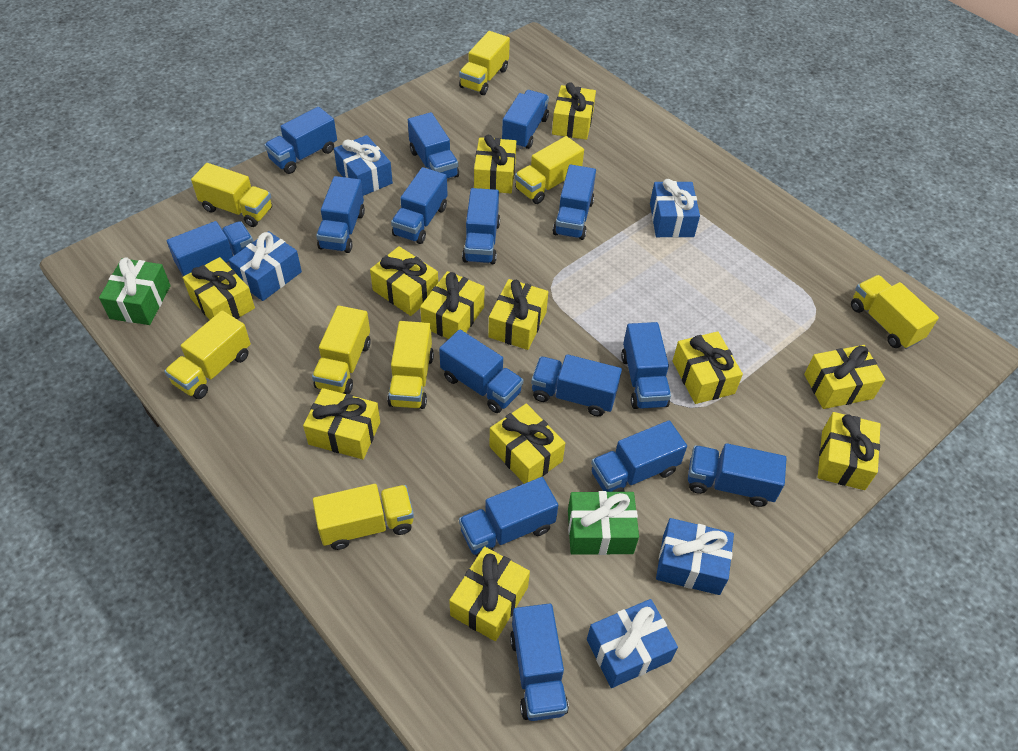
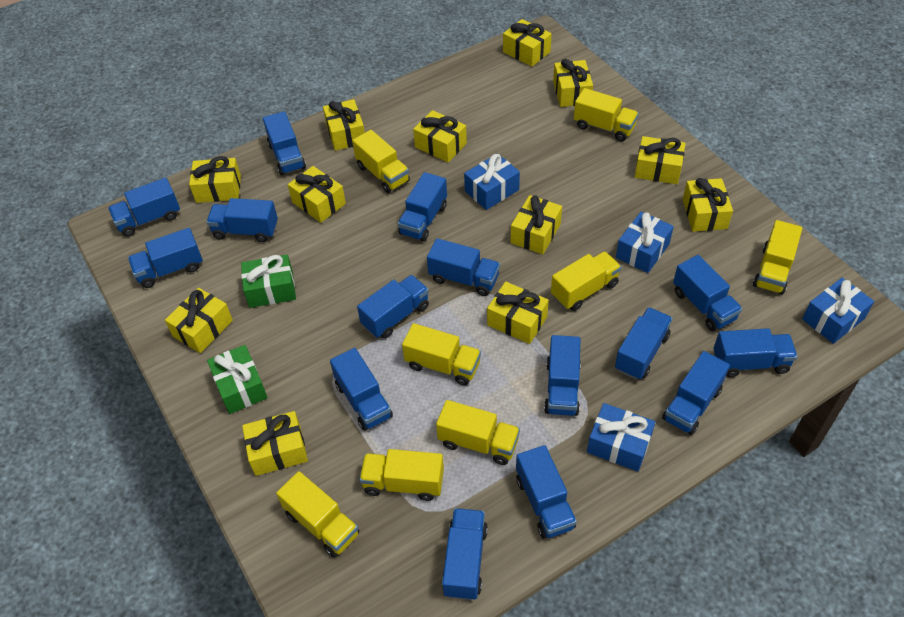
blue gift: 5 -> 4

